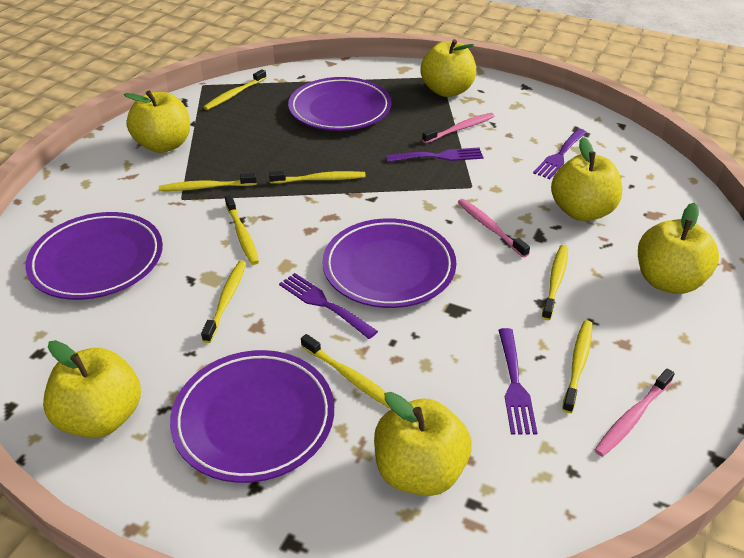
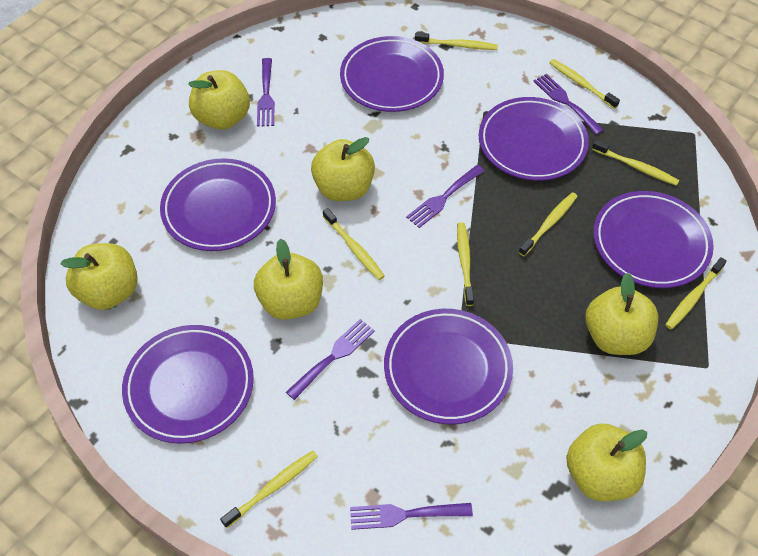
pink toothbrush: 3 -> 0
purple fork: 4 -> 5
purple plate: 4 -> 6

